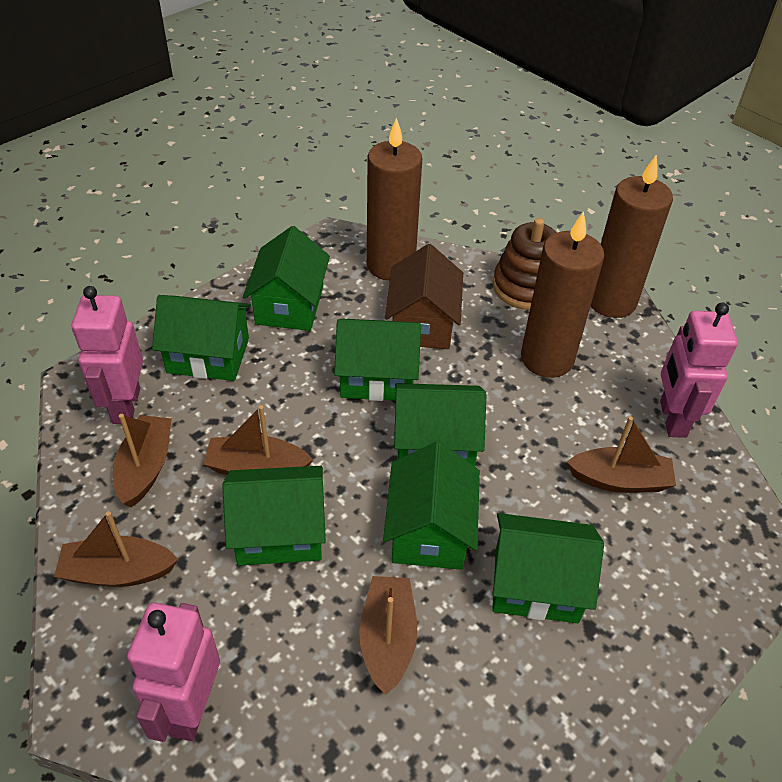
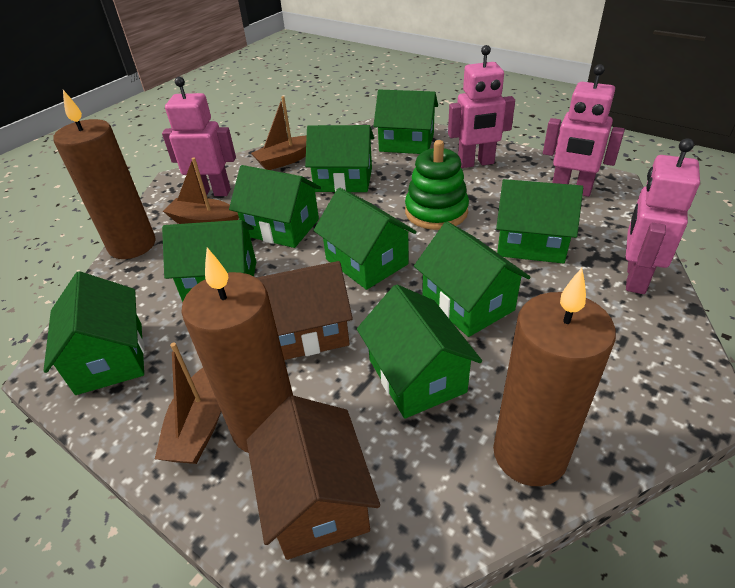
brown boat: 5 -> 3
brown house: 1 -> 2
brown stacking toy: 1 -> 0
green house: 7 -> 9
green stacking toy: 0 -> 1
pink robot: 3 -> 4

